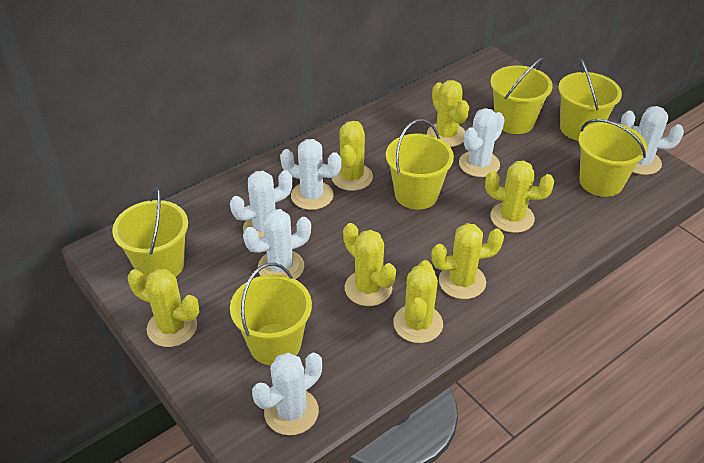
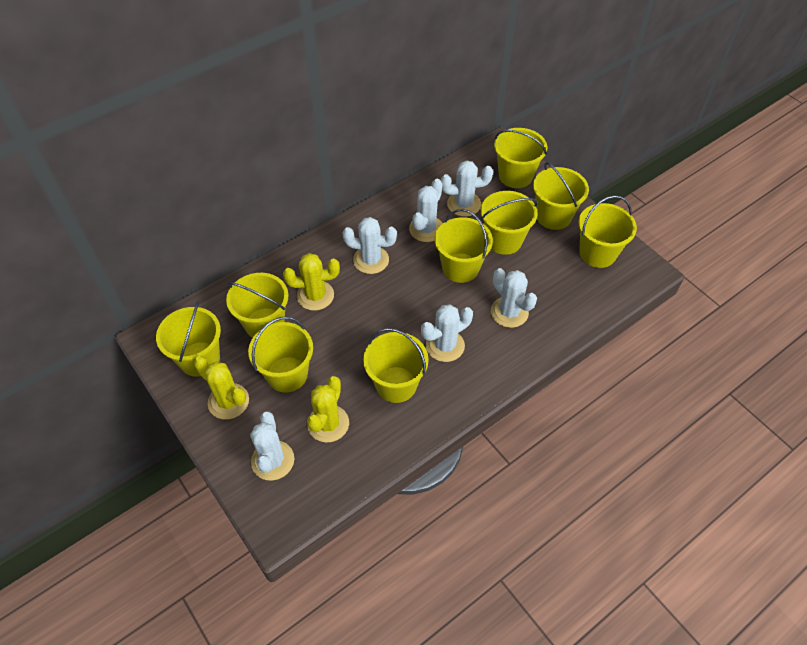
yellow bucket: 6 -> 9
yellow cactus: 7 -> 3

